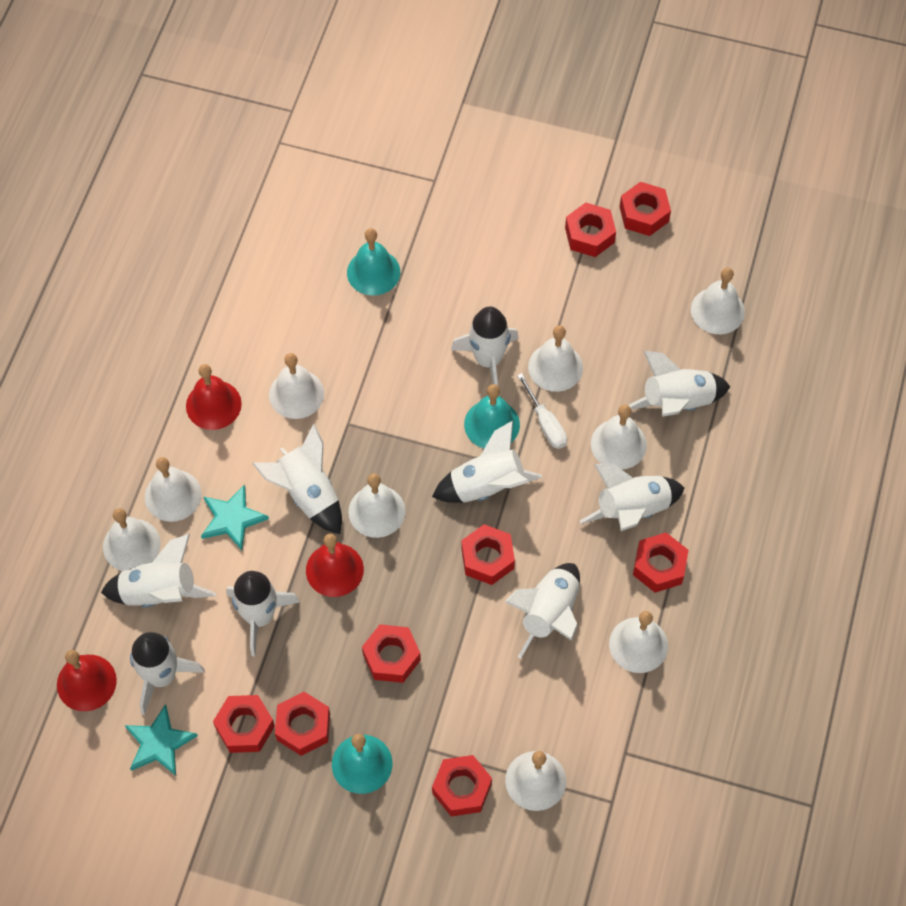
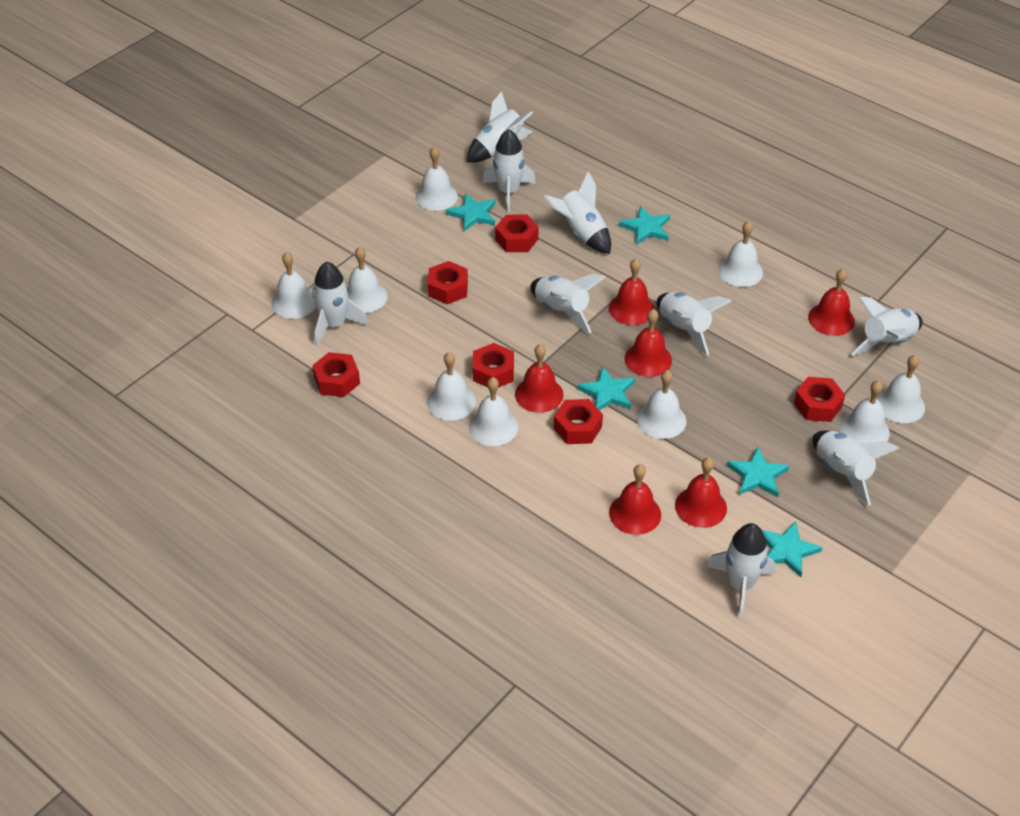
red bell: 3 -> 6
red nut: 8 -> 6
turquoise bell: 3 -> 0
turquoise star: 2 -> 5
white screwdriver: 1 -> 0

